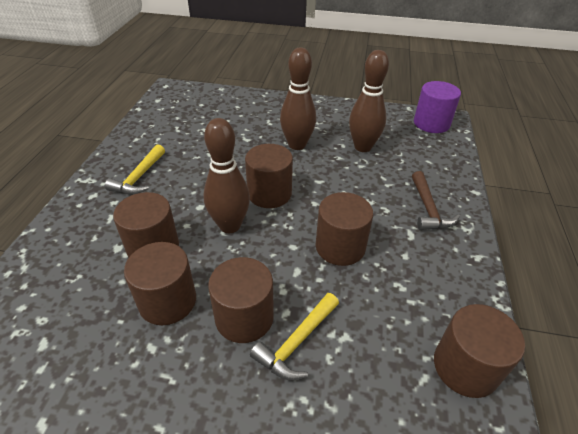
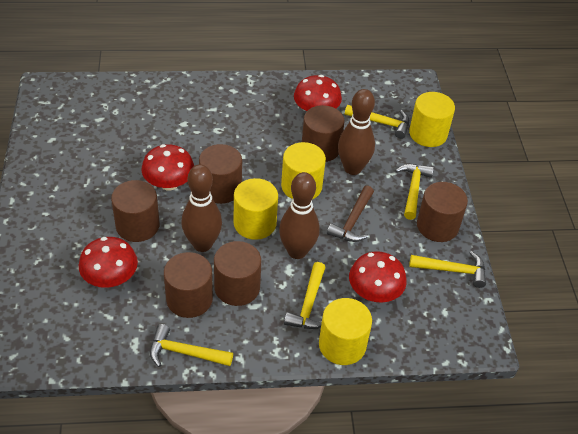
purple cylinder: 1 -> 0
red mushroom: 0 -> 4
yellow cylinder: 0 -> 4
yellow hammer: 2 -> 5

